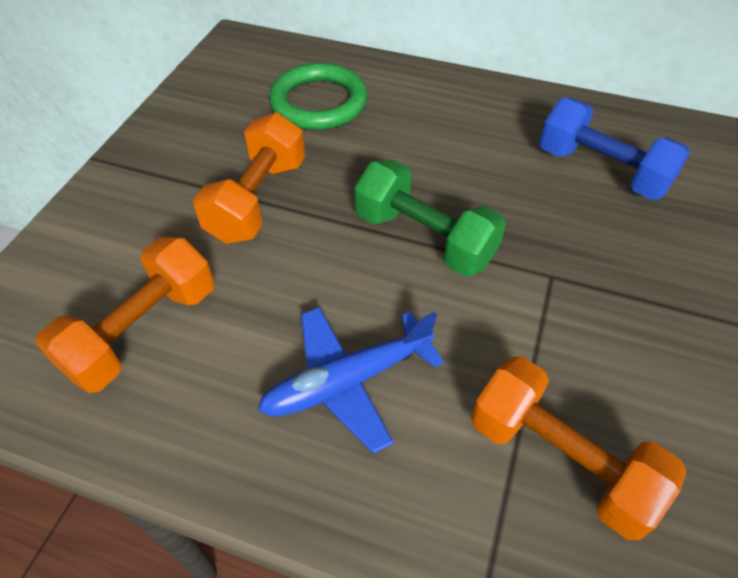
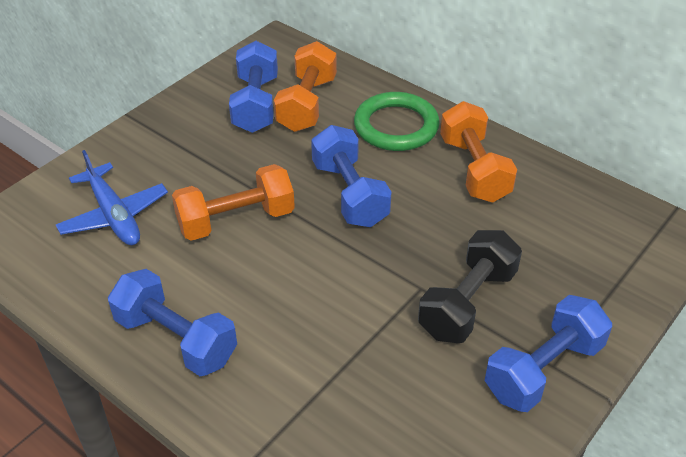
black dumbbell: 0 -> 1
blue dumbbell: 1 -> 4
green dumbbell: 1 -> 0

